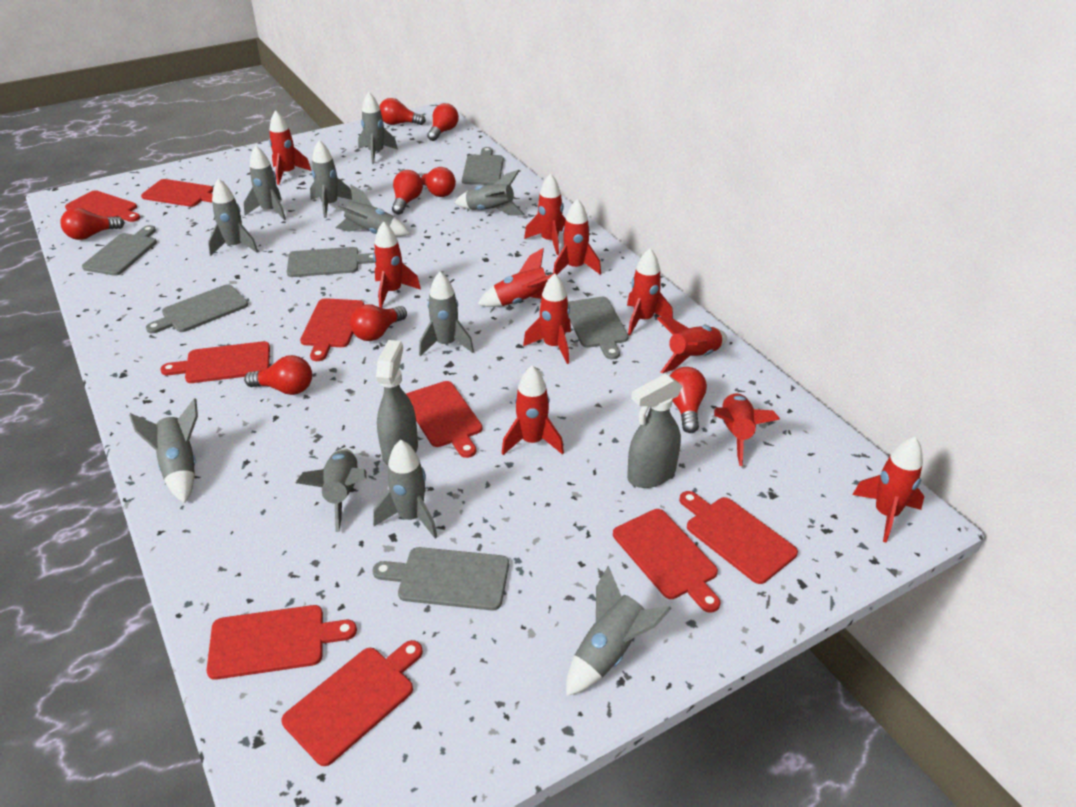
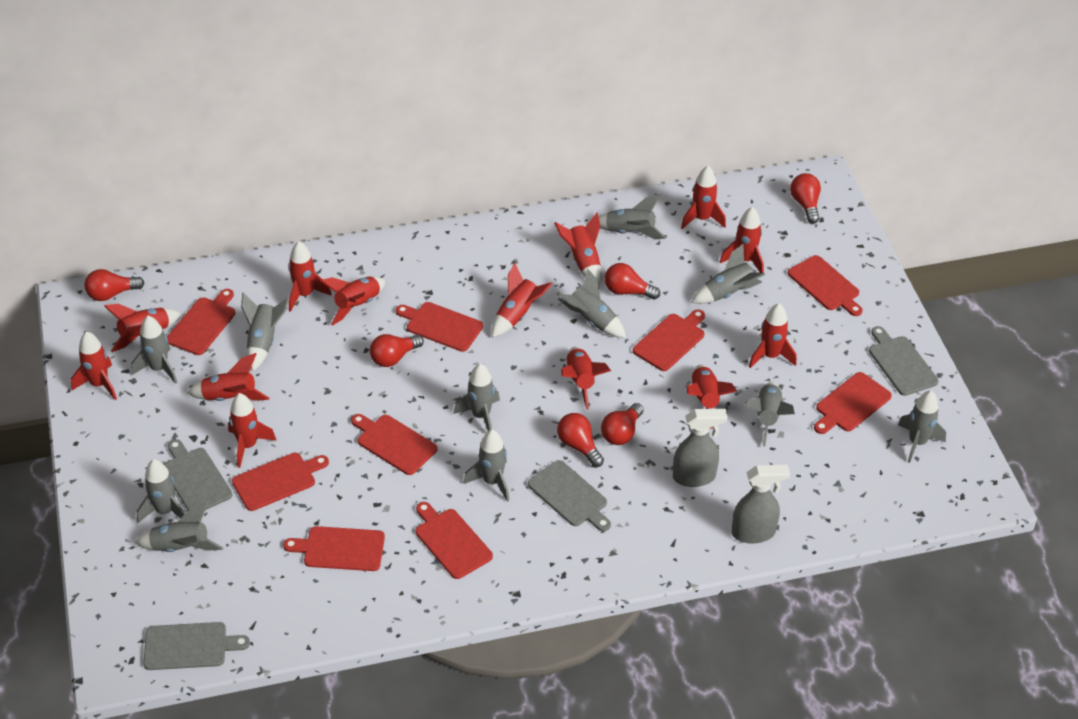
grey cutting board: 6 -> 4
red light bulb: 8 -> 6
red rocket: 11 -> 13

